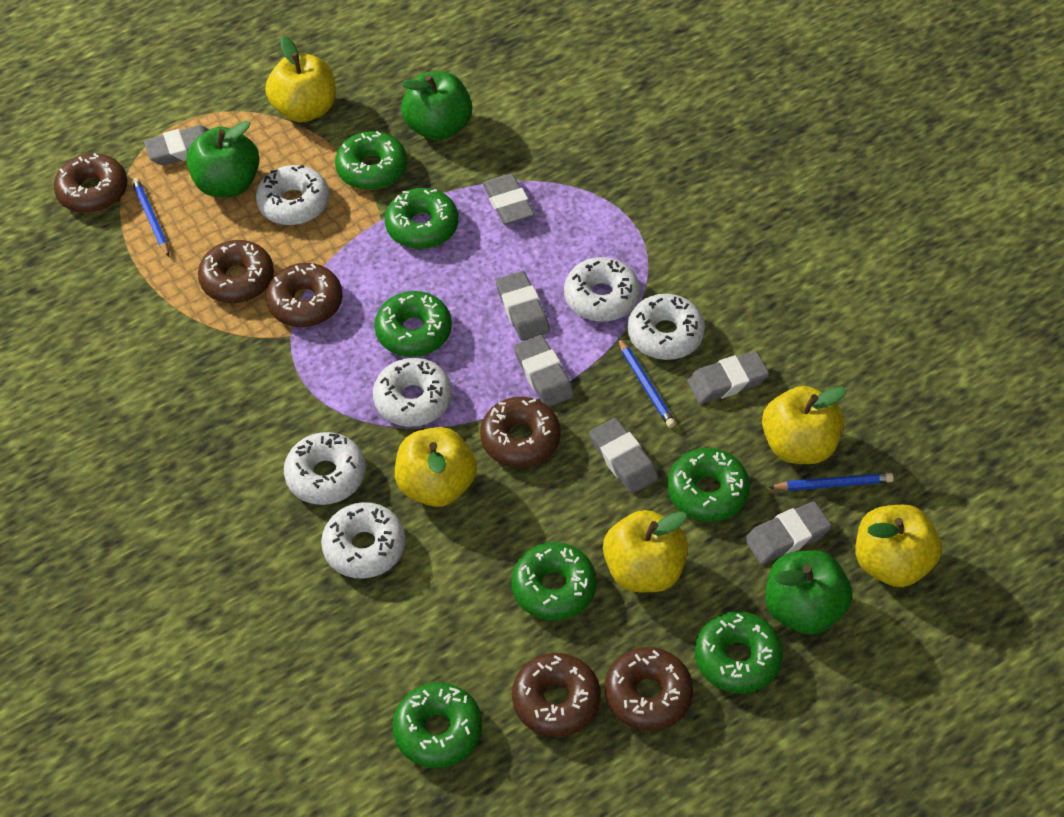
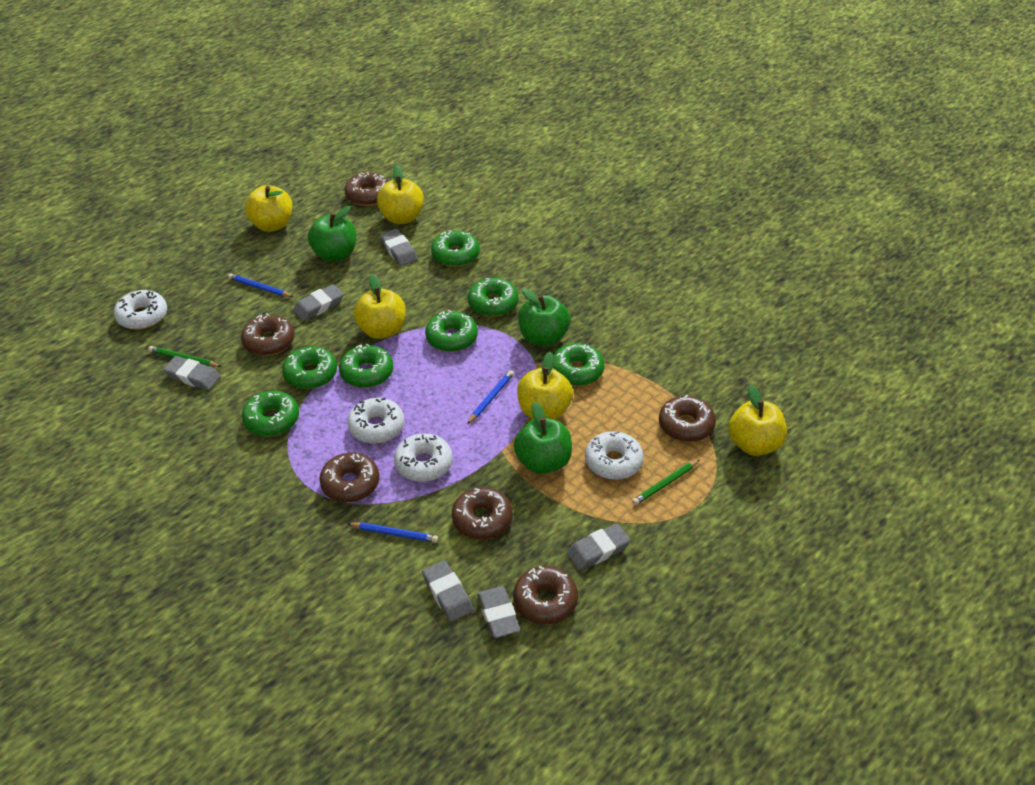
green pencil: 0 -> 2
grey eraser: 7 -> 6
white donut: 6 -> 4

